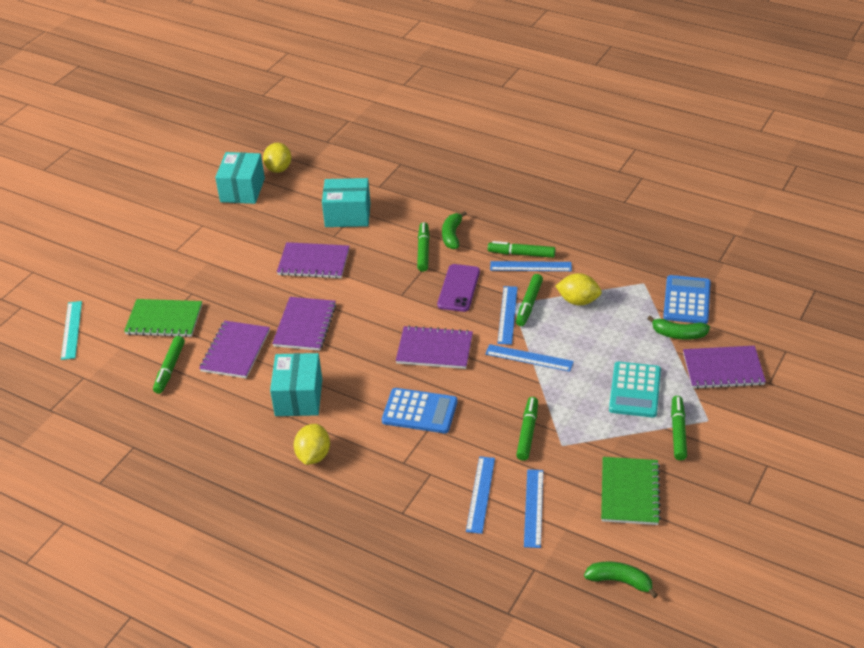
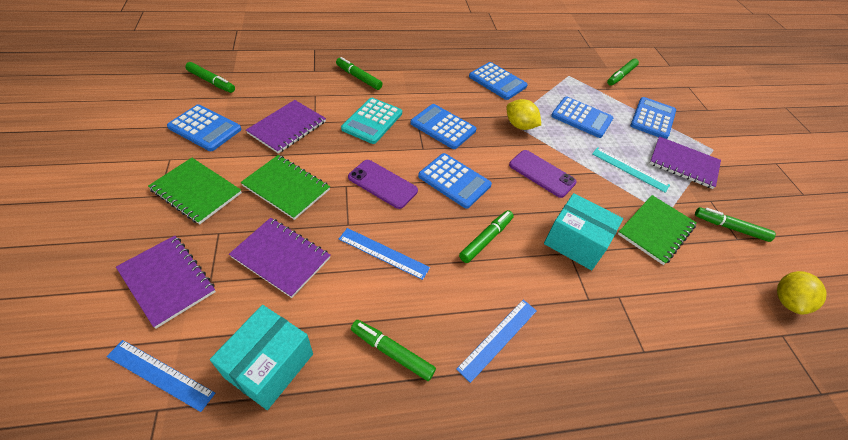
blue calculator: 2 -> 6
blue ruler: 5 -> 3
green banana: 3 -> 0
green notebook: 2 -> 3
purple notebook: 5 -> 4
purple phone: 1 -> 2
turquoise box: 3 -> 2
yellow lemon: 3 -> 2

